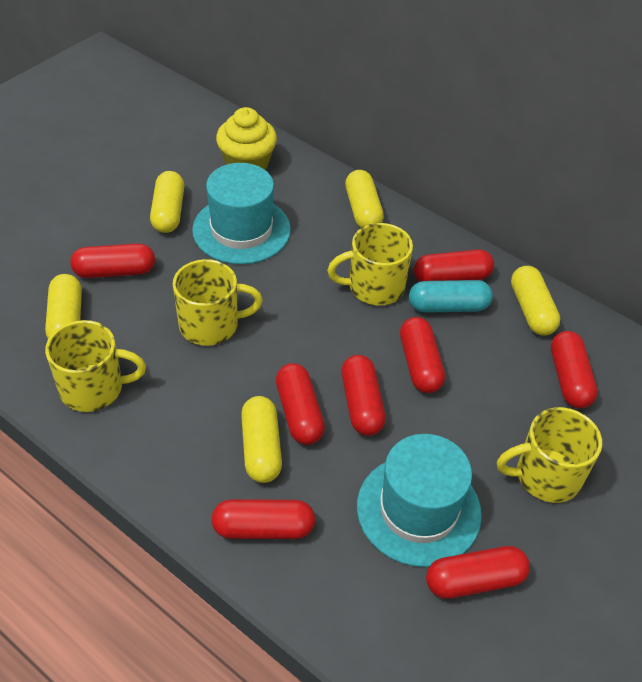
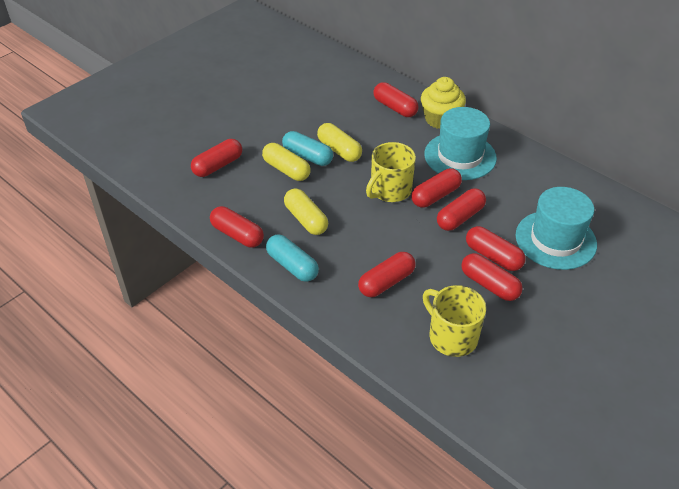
turquoise capsule: 1 -> 2
yellow capsule: 5 -> 3
yellow mug: 4 -> 2

